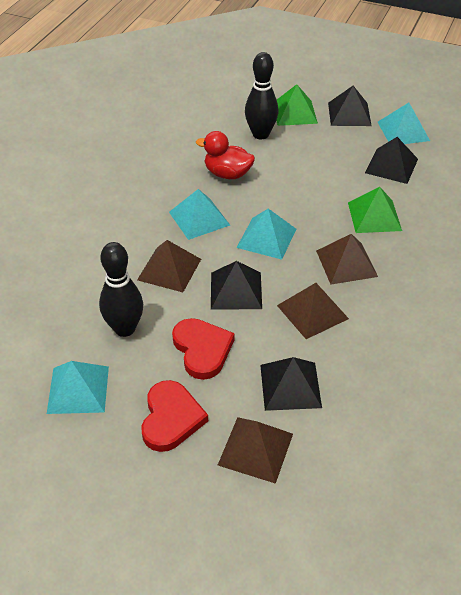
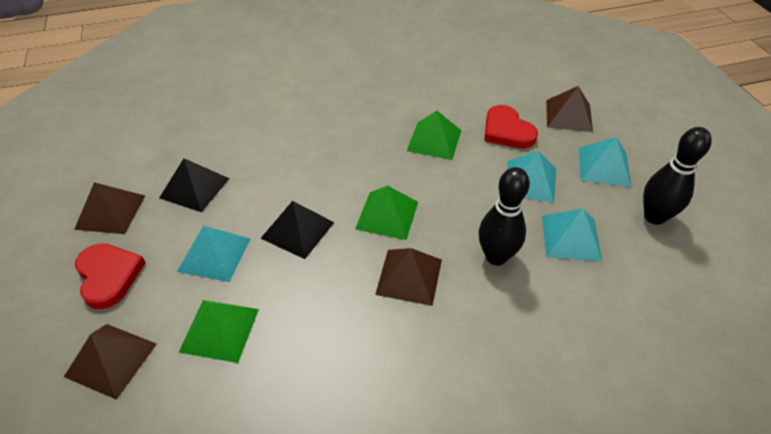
black pyramid: 4 -> 2
green pyramid: 2 -> 3
red duck: 1 -> 0

